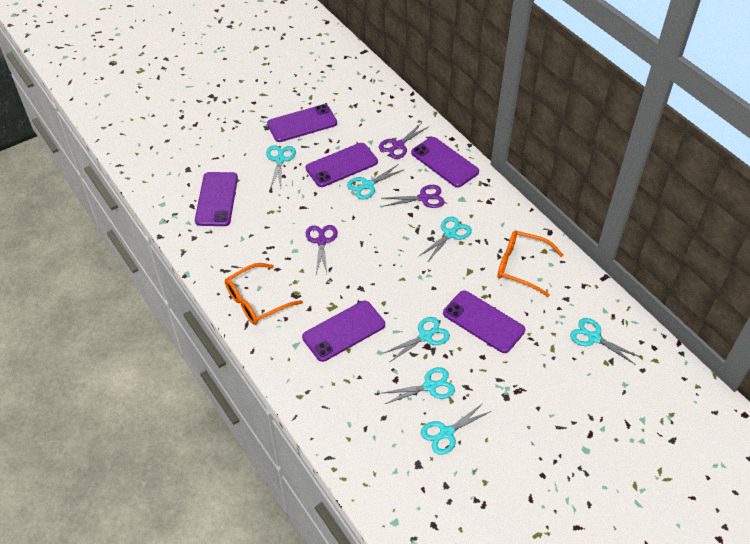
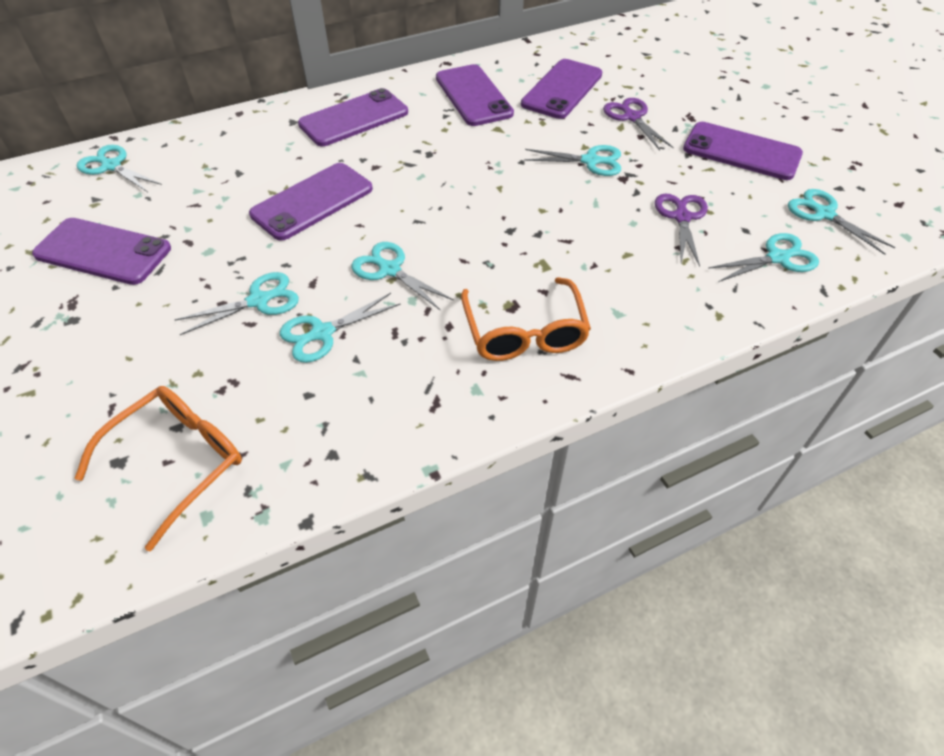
purple scissors: 3 -> 2

